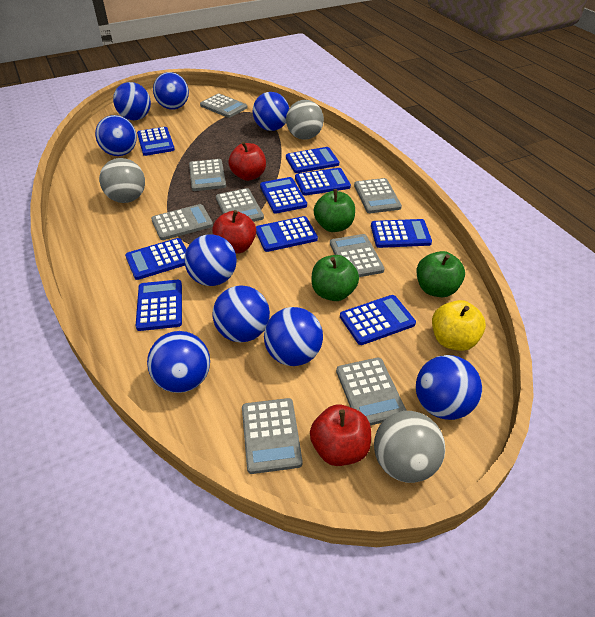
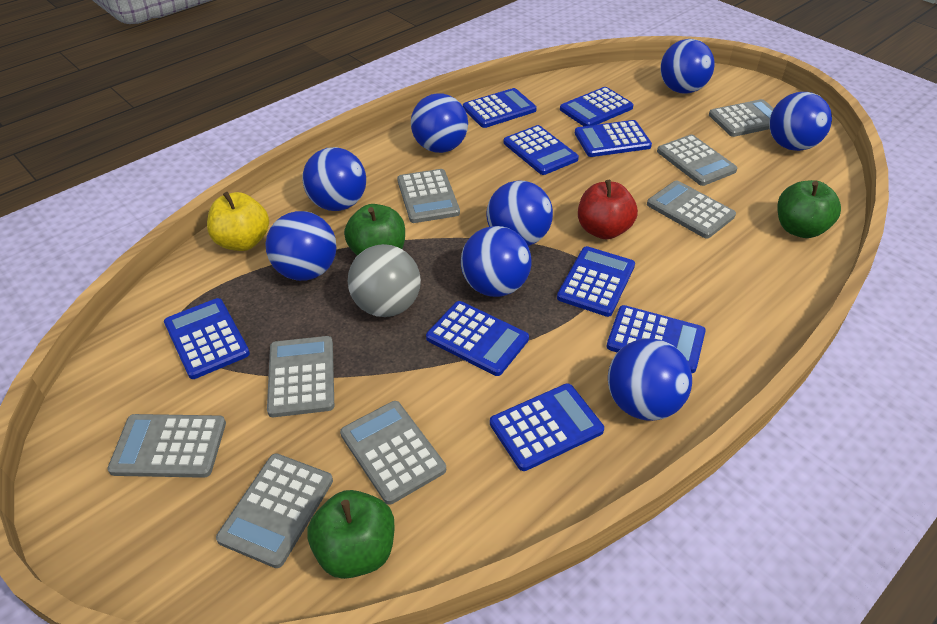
blue ball: 9 -> 8
grey ball: 3 -> 1
red apple: 3 -> 1

